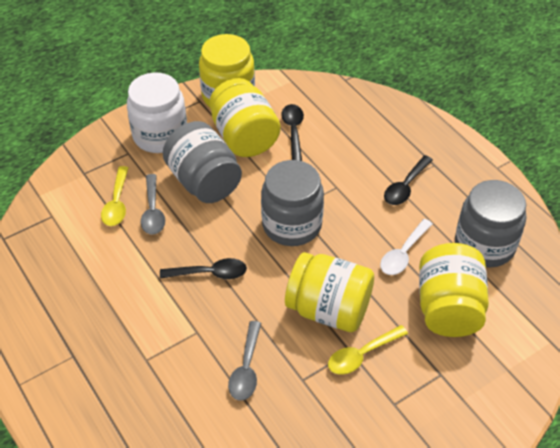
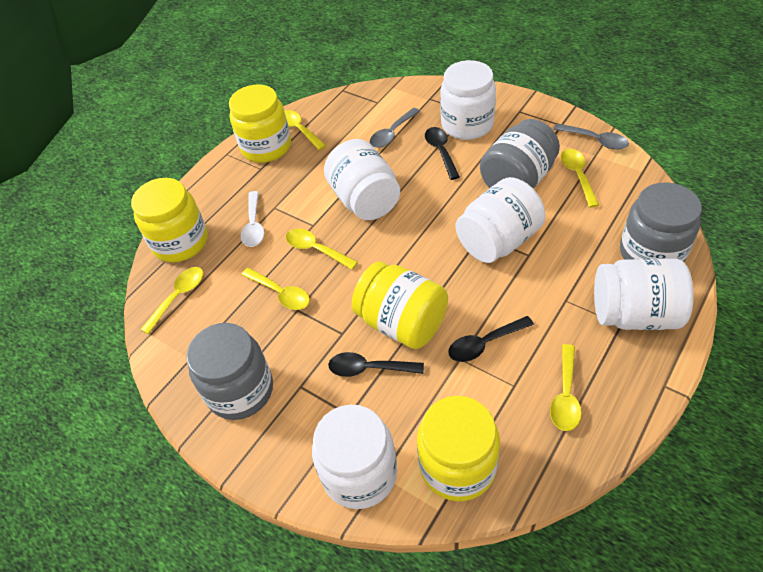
white jar: 1 -> 5
yellow spoon: 2 -> 6

